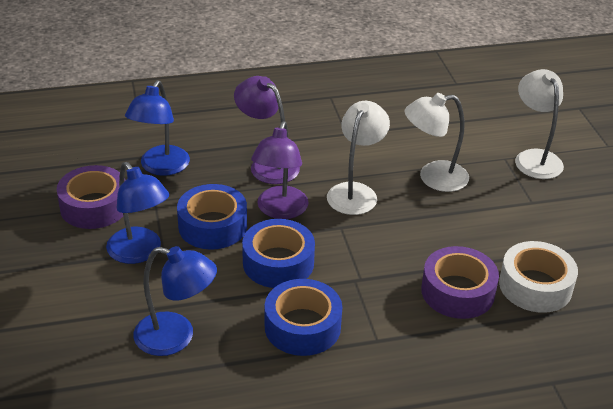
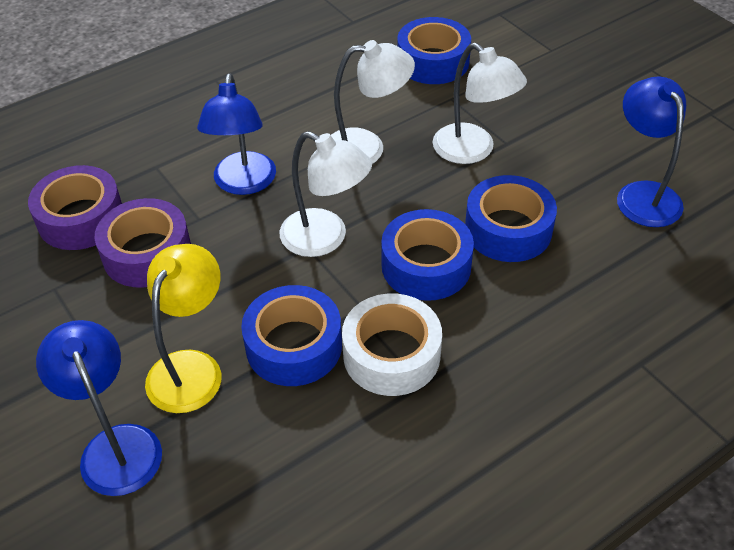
blue tape: 3 -> 4
purple lamp: 2 -> 0
yellow lamp: 0 -> 1

